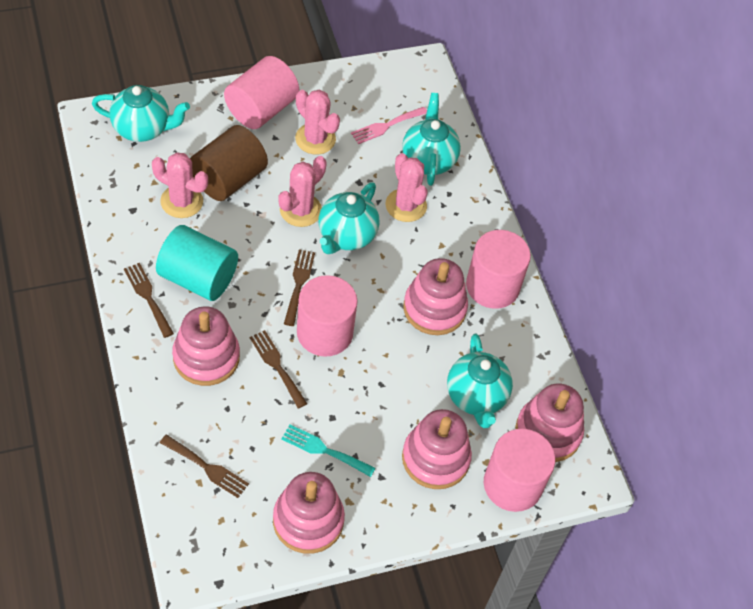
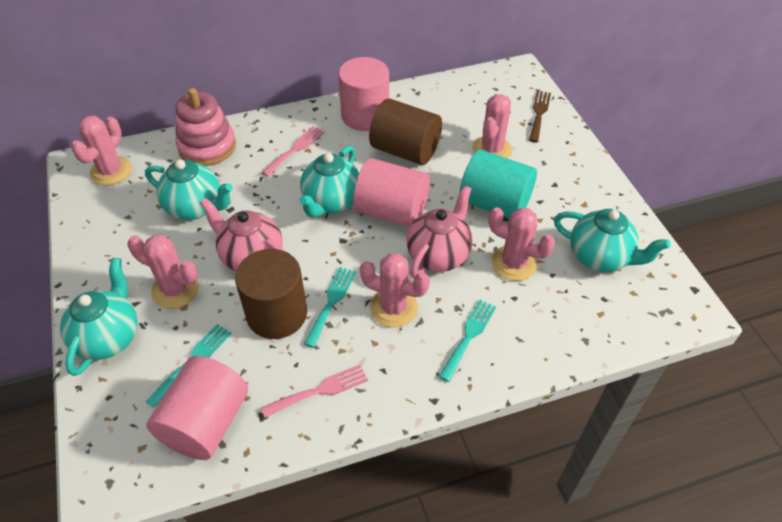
brown cylinder: 1 -> 2
brown fork: 4 -> 1
pink cactus: 4 -> 5
pink cylinder: 4 -> 3
pink fork: 1 -> 2
pink stacking toy: 5 -> 1
pink teapot: 0 -> 2
turquoise fork: 1 -> 3

